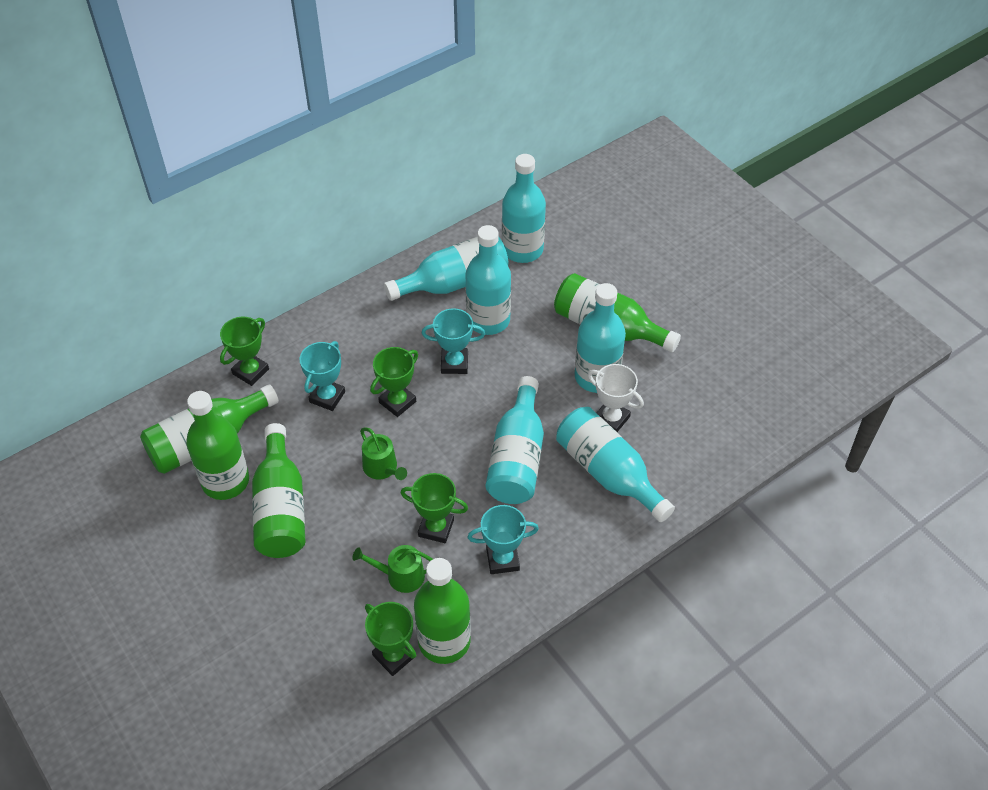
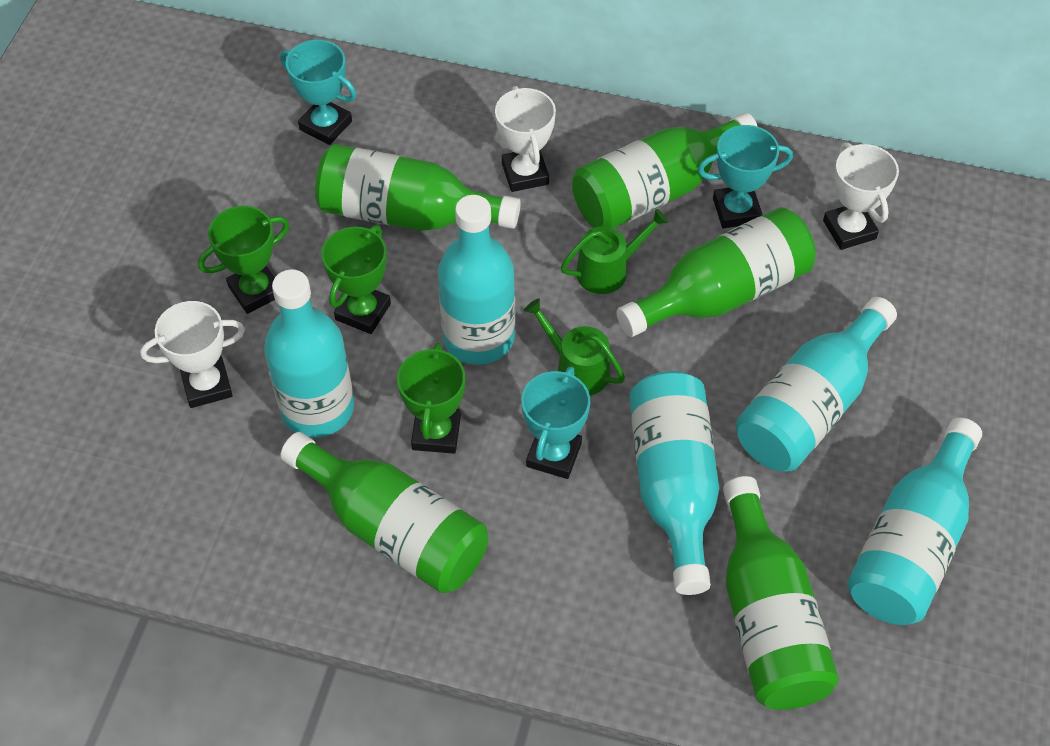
green trophy: 4 -> 3
turquoise bottle: 6 -> 5
white trophy: 1 -> 3

